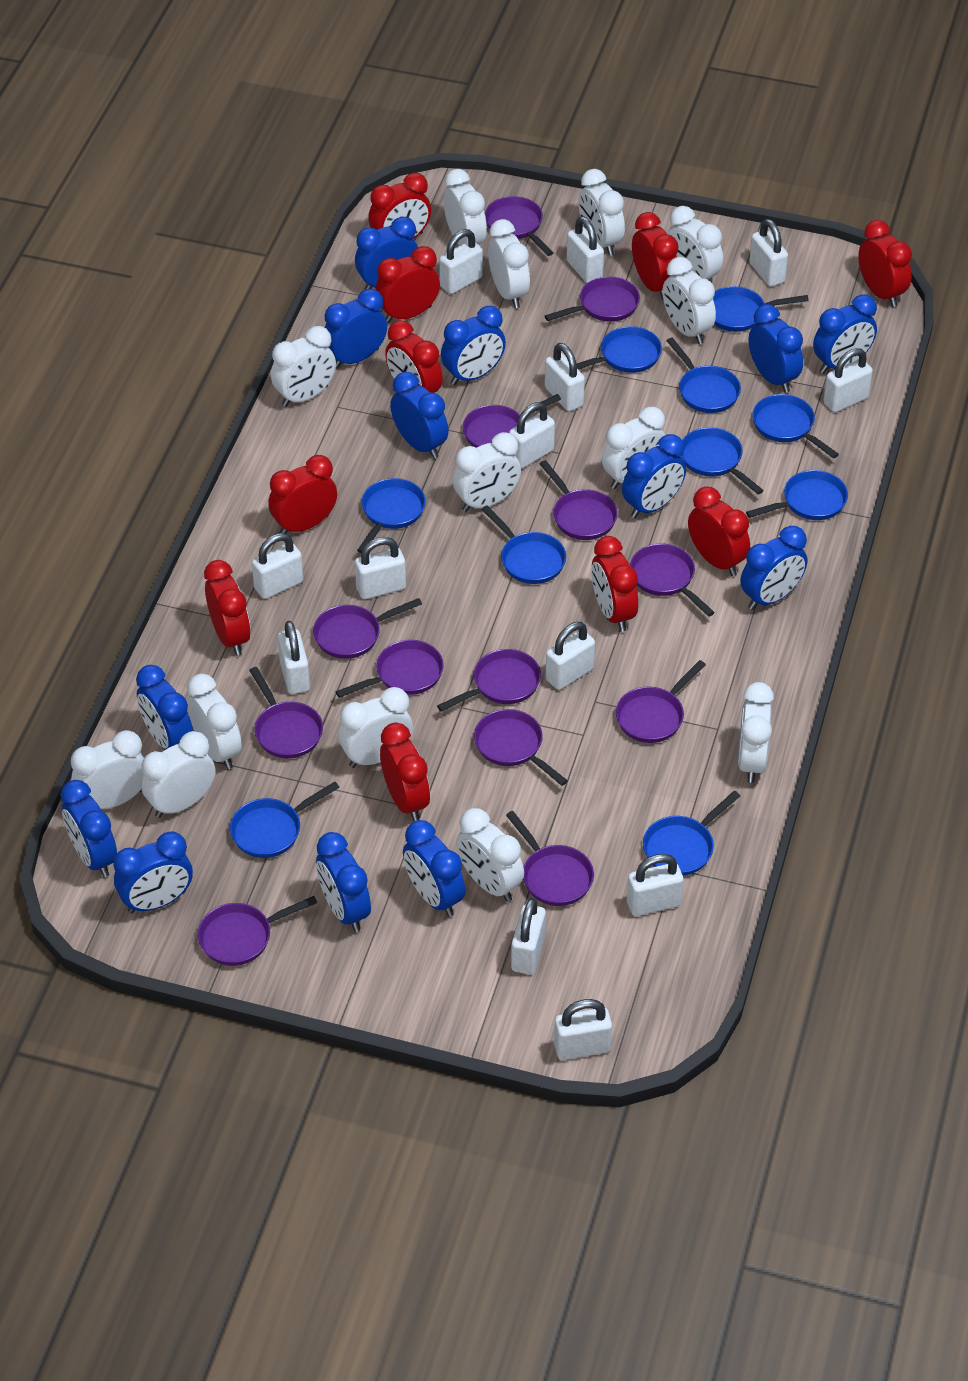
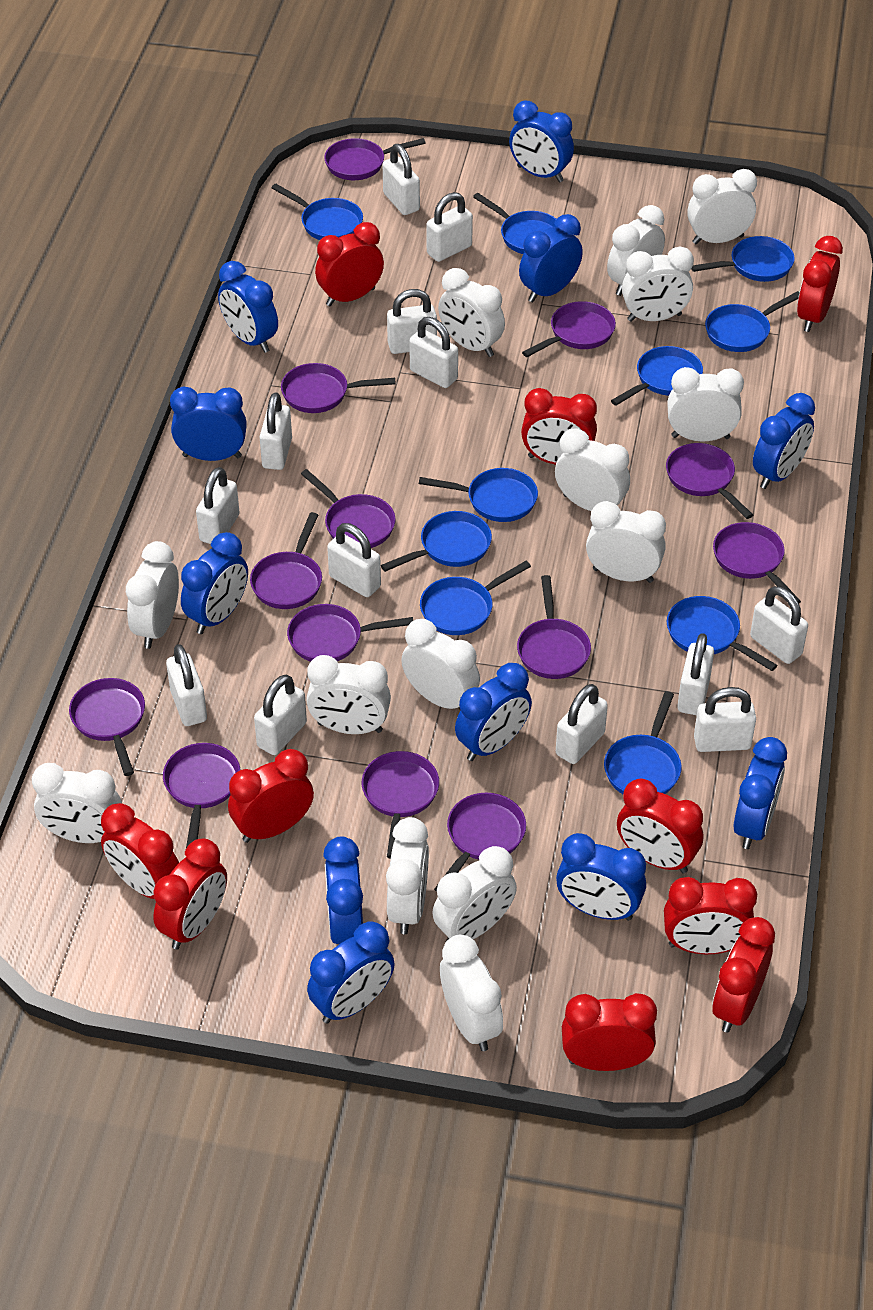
blue clock: 13 -> 11

